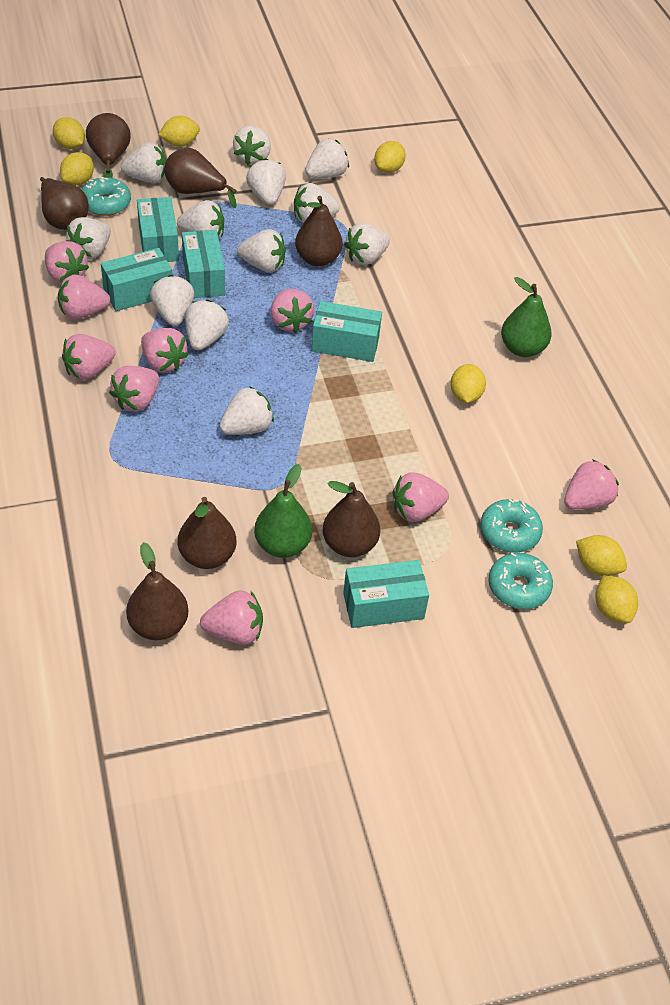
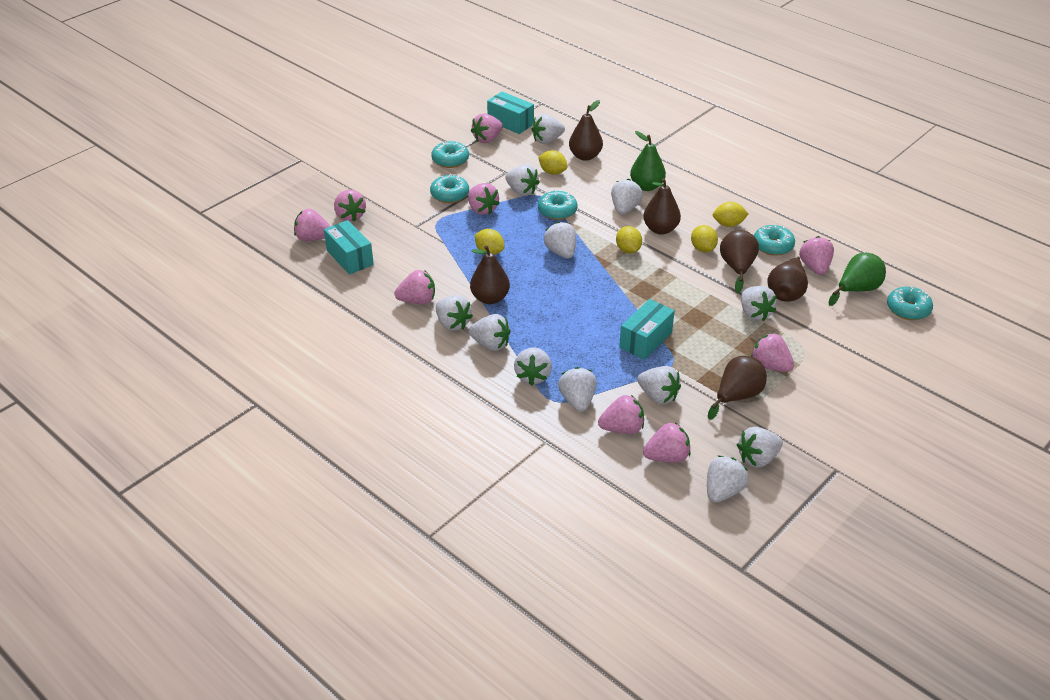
brown pear: 7 -> 6
turquoise box: 5 -> 3
turquoise donut: 3 -> 5
yellow lemon: 7 -> 5

